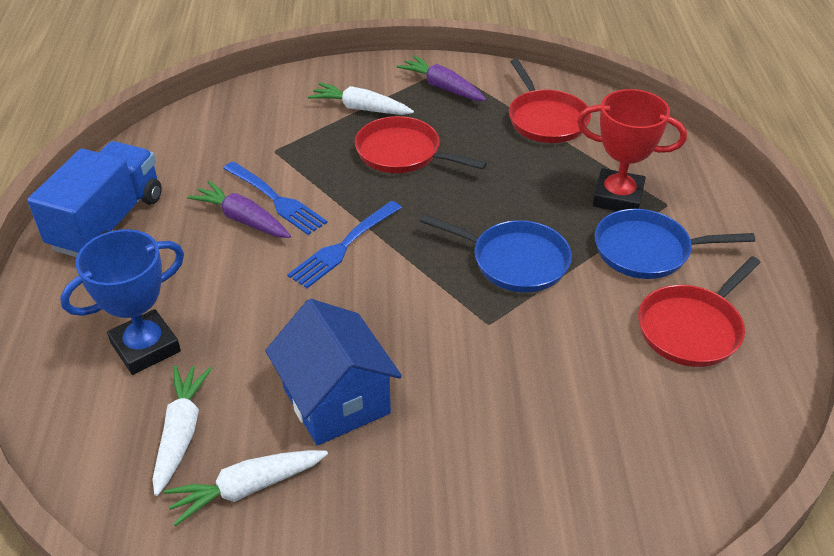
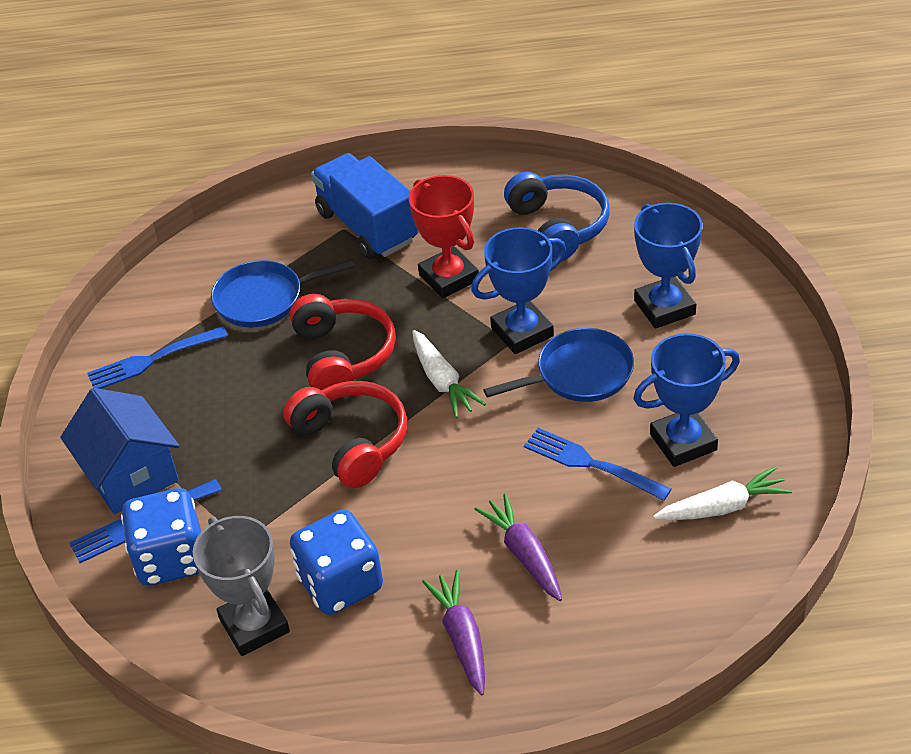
blue dice: 0 -> 2
blue fork: 2 -> 3
blue headphones: 0 -> 1
blue trophy: 1 -> 3
grey trophy: 0 -> 1
red headphones: 0 -> 2
red pan: 3 -> 0
white carrot: 3 -> 2

